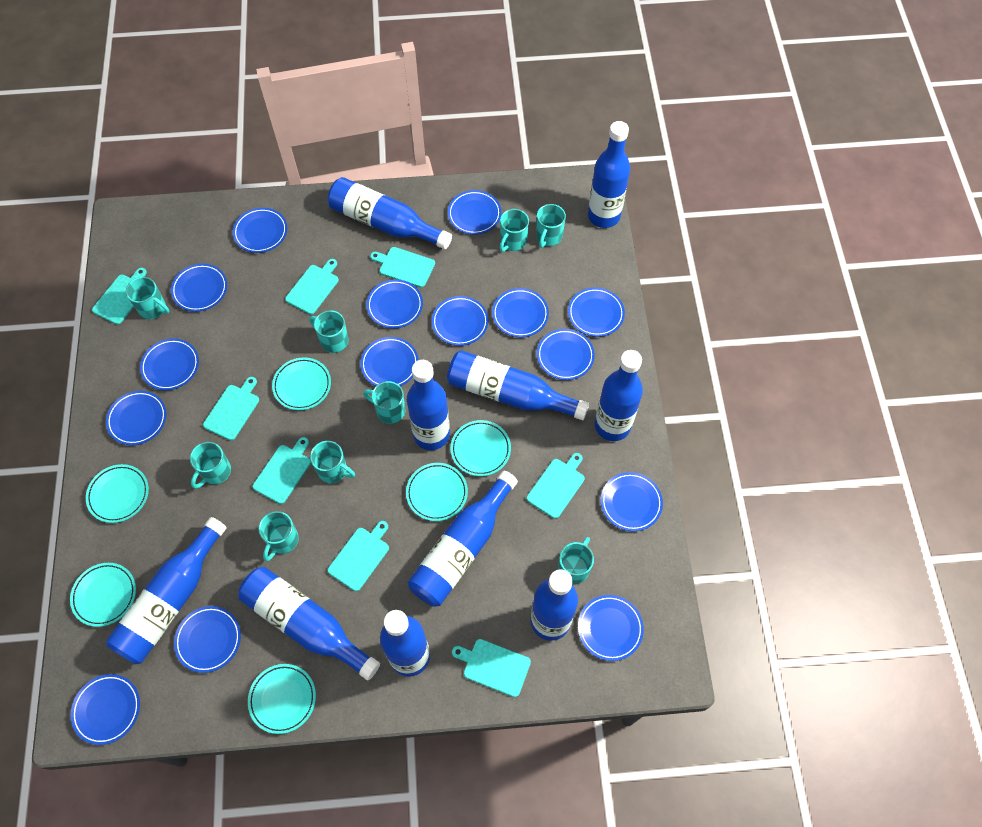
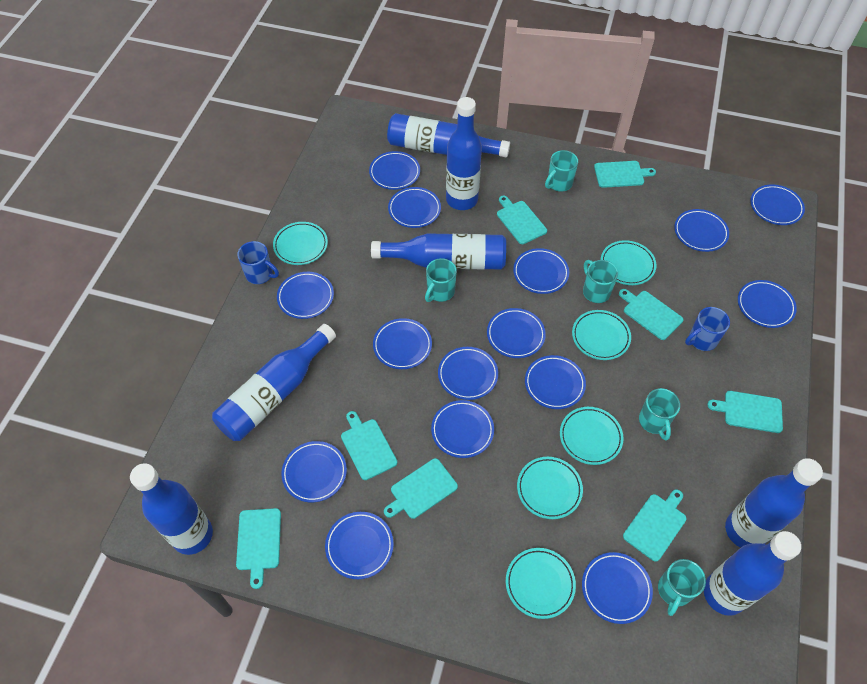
blue bottle: 10 -> 7
blue mug: 0 -> 2
turquoise mug: 9 -> 5

